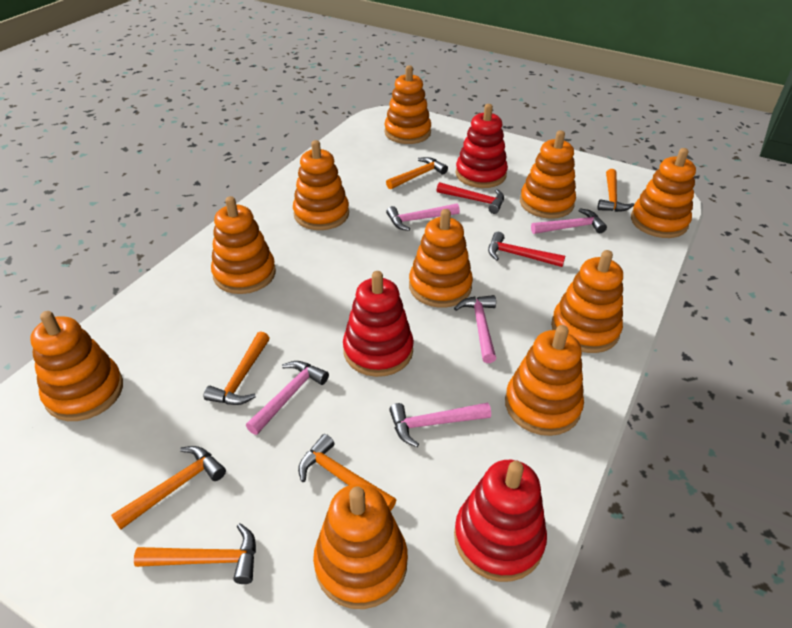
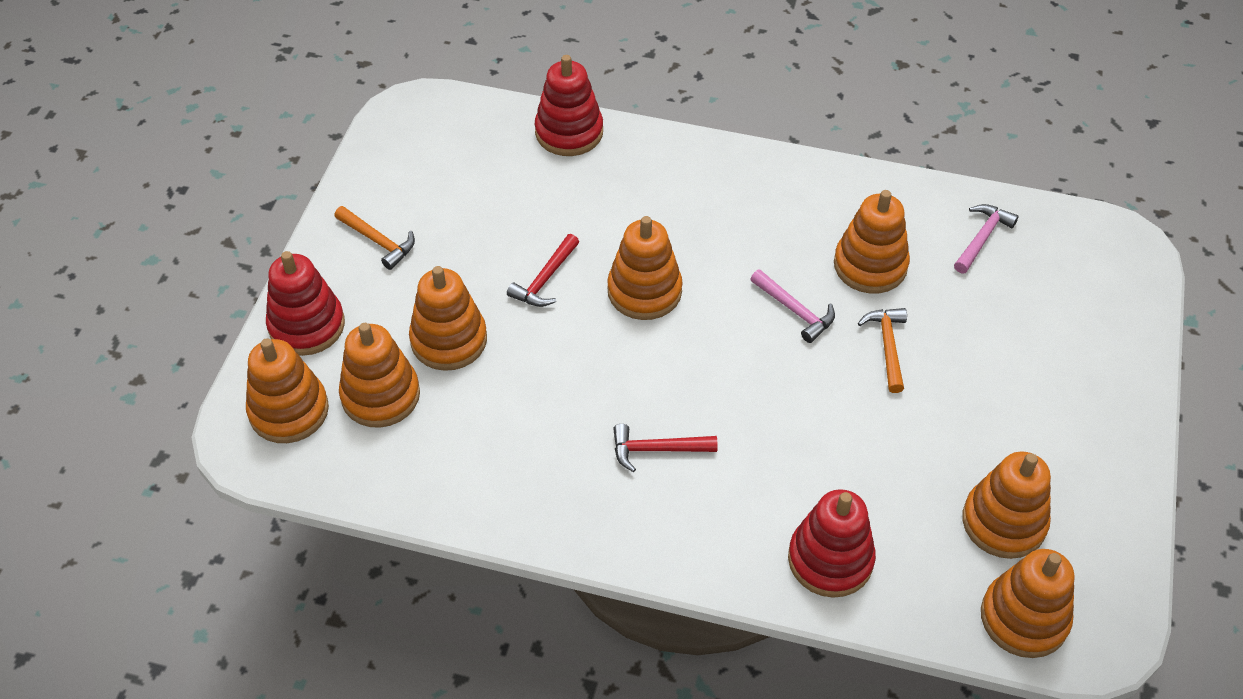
orange hammer: 6 -> 2
orange stacking toy: 10 -> 7
pink hammer: 5 -> 2

